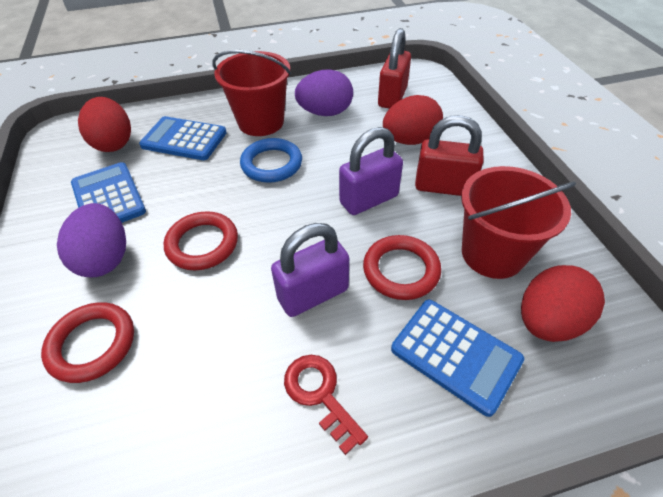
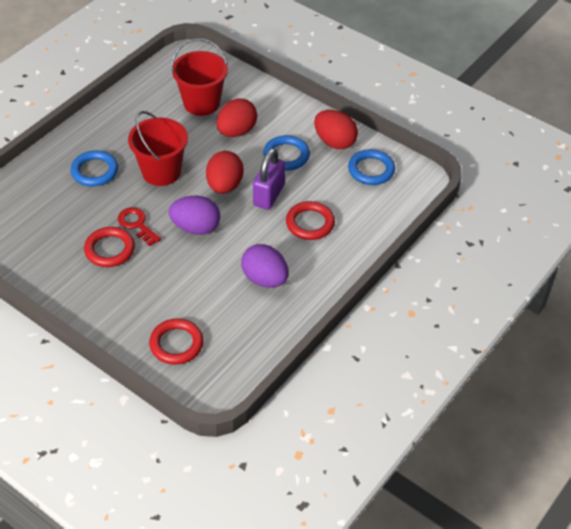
blue calculator: 3 -> 0
blue ring: 1 -> 3
purple padlock: 2 -> 1
red padlock: 2 -> 0

